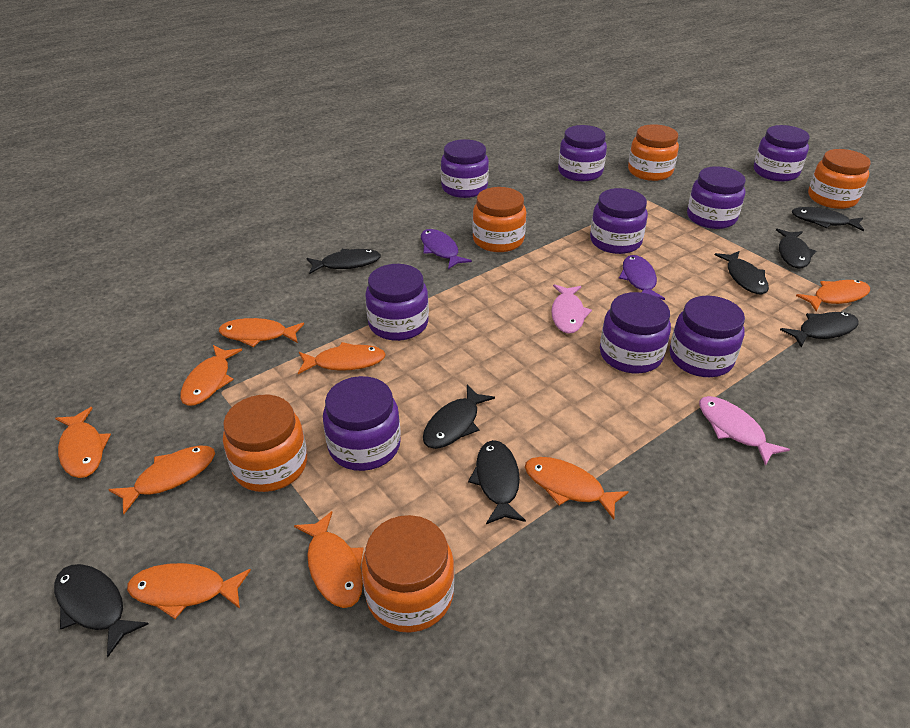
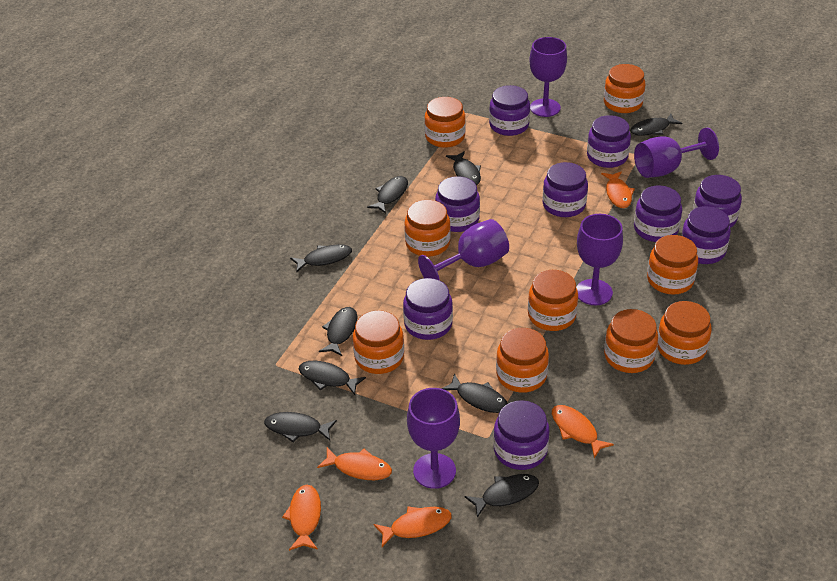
black fish: 8 -> 9
orange fish: 9 -> 5
orange jar: 5 -> 9
pink fish: 2 -> 0
purple fish: 2 -> 0
purple goblet: 0 -> 5

